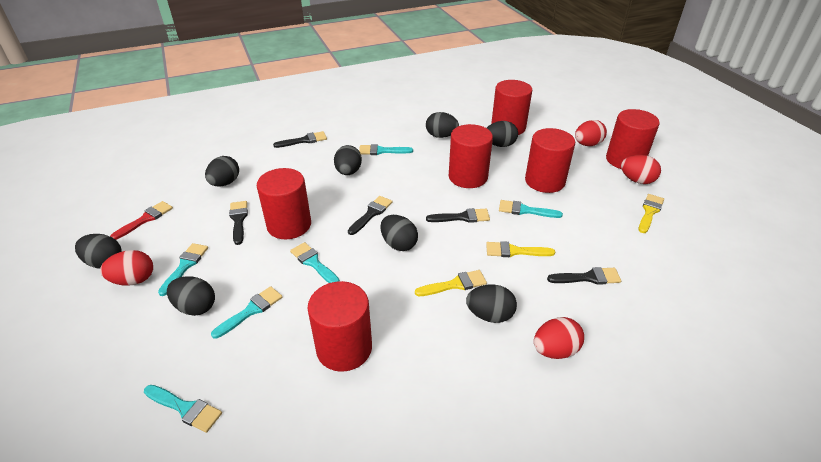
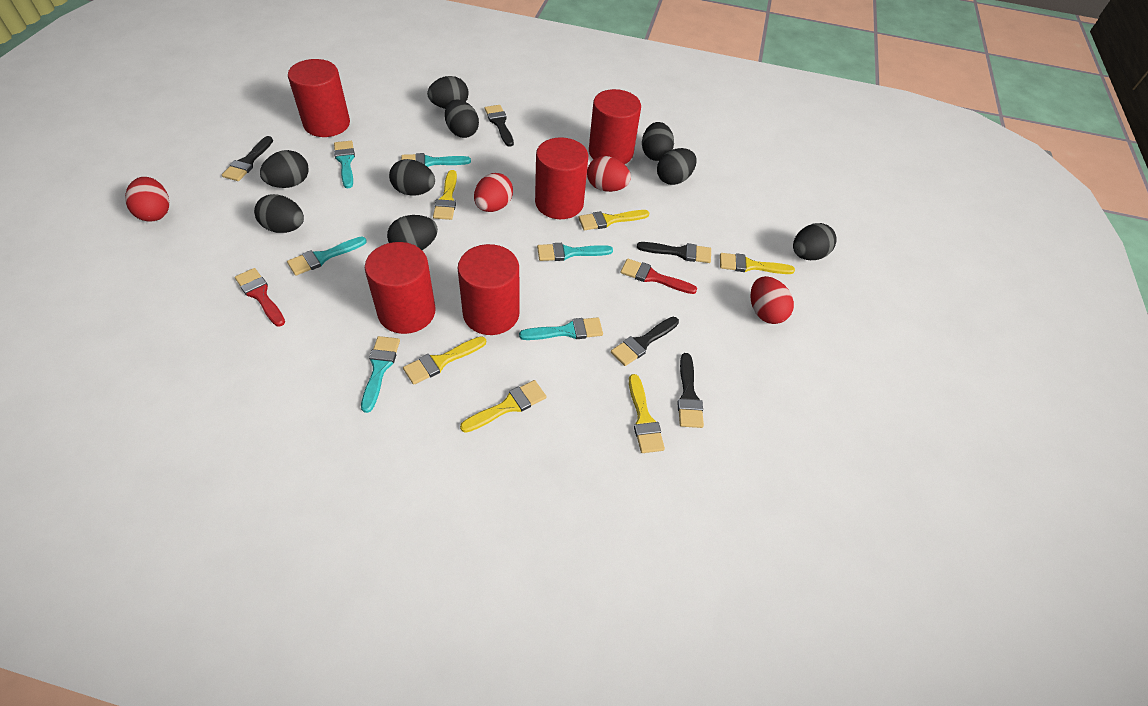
black egg: 8 -> 9
red brush: 1 -> 2
red cylinder: 6 -> 5
yellow brush: 3 -> 6

